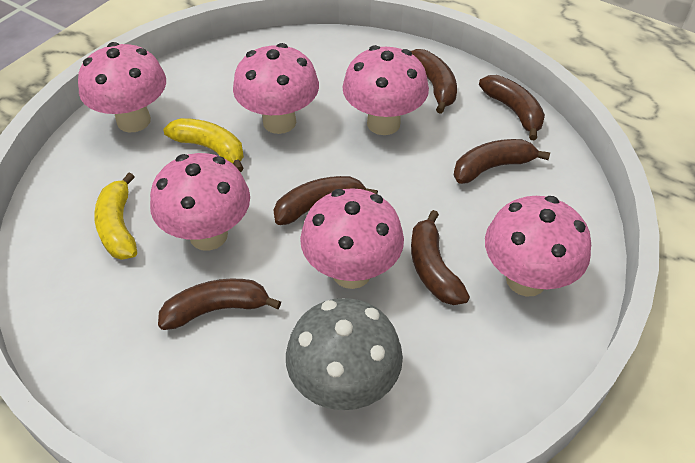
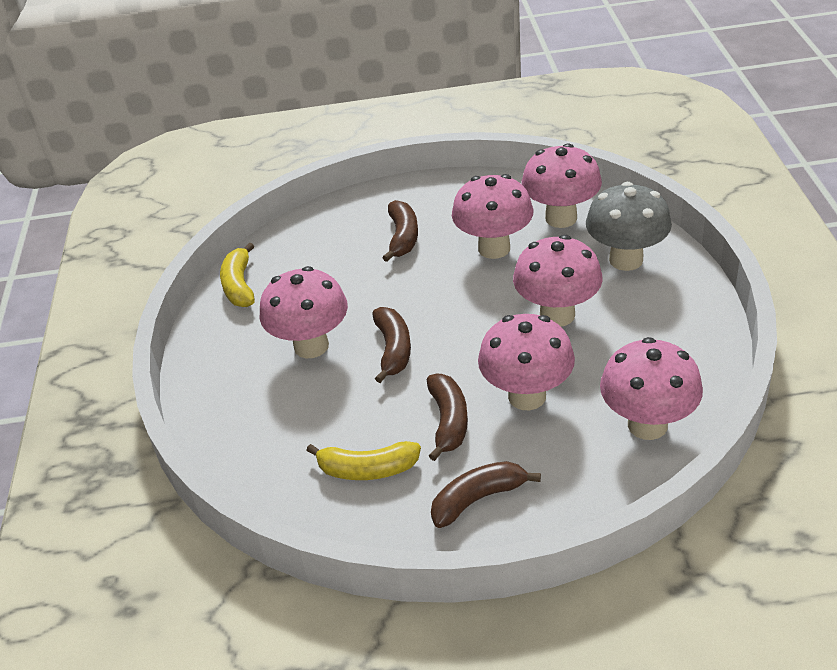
brown banana: 6 -> 4

